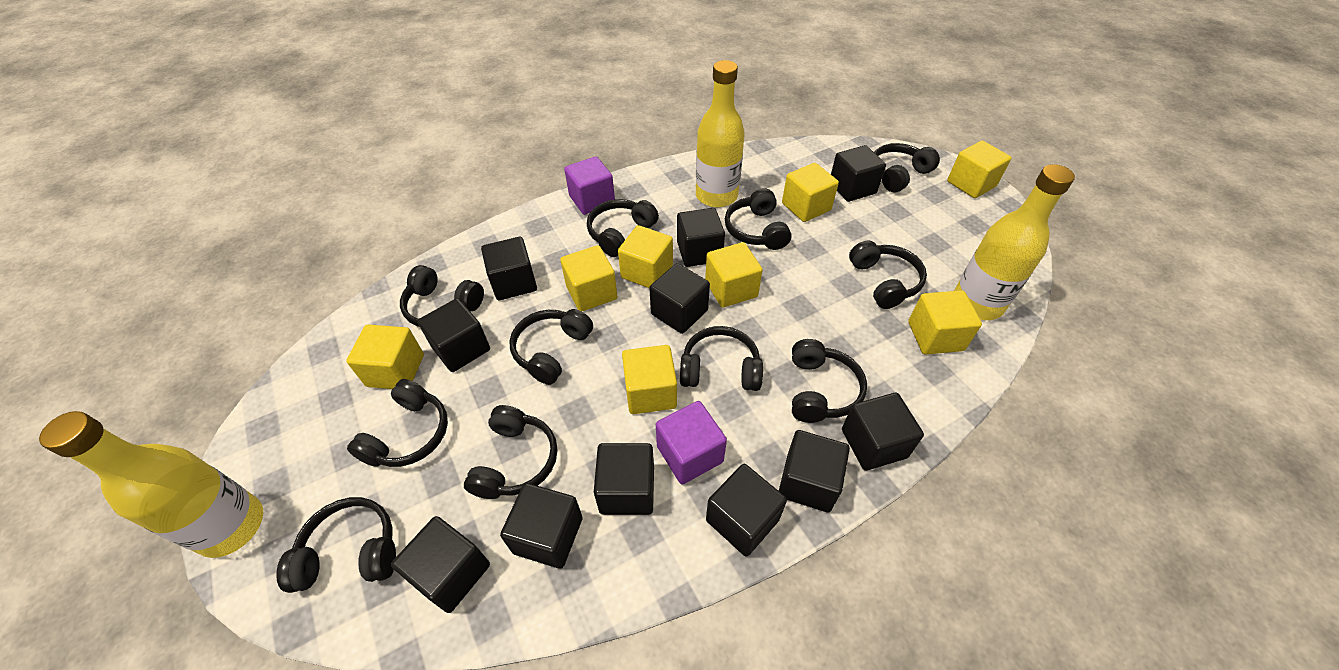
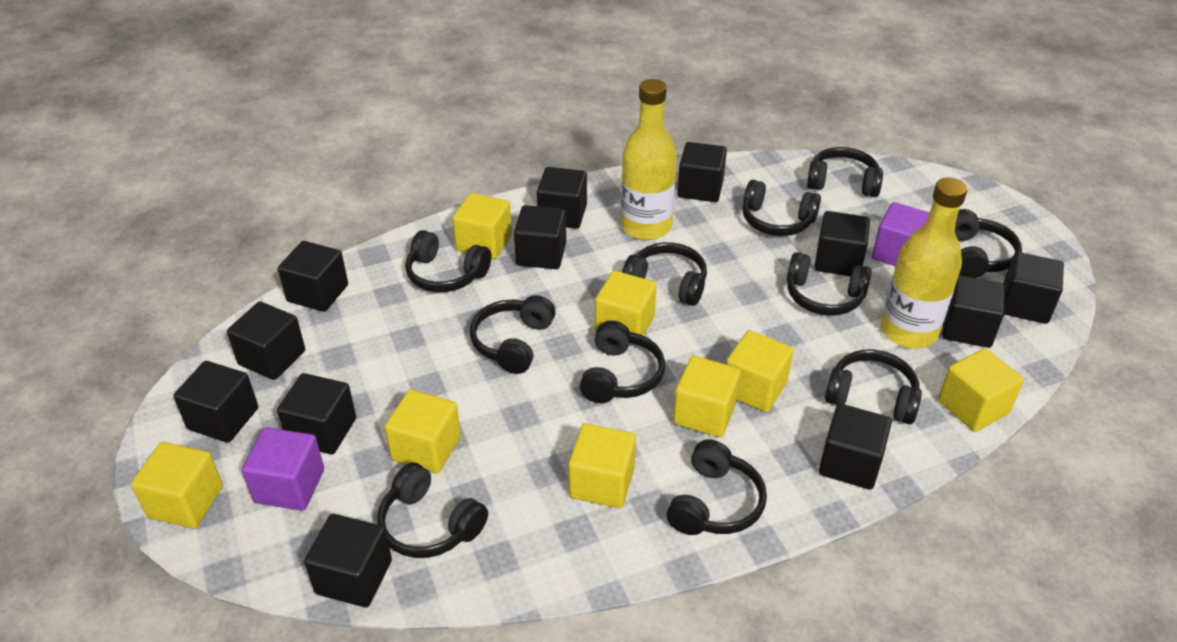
black cube: 11 -> 12
yellow bottle: 3 -> 2

